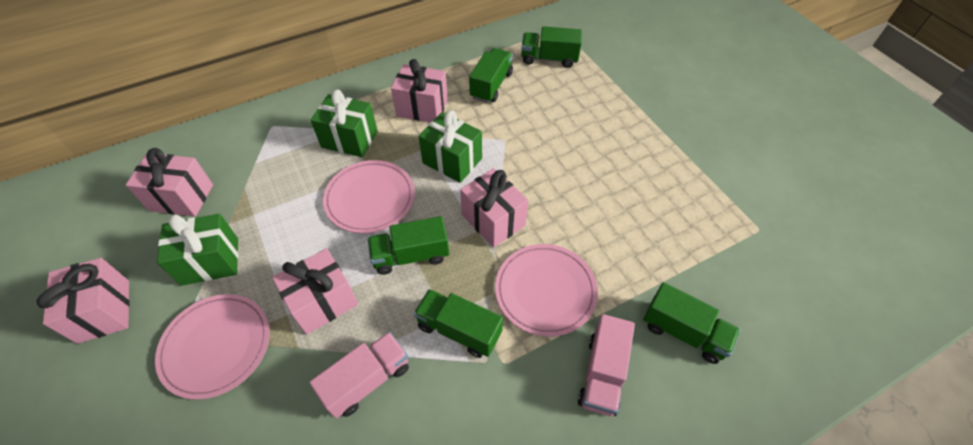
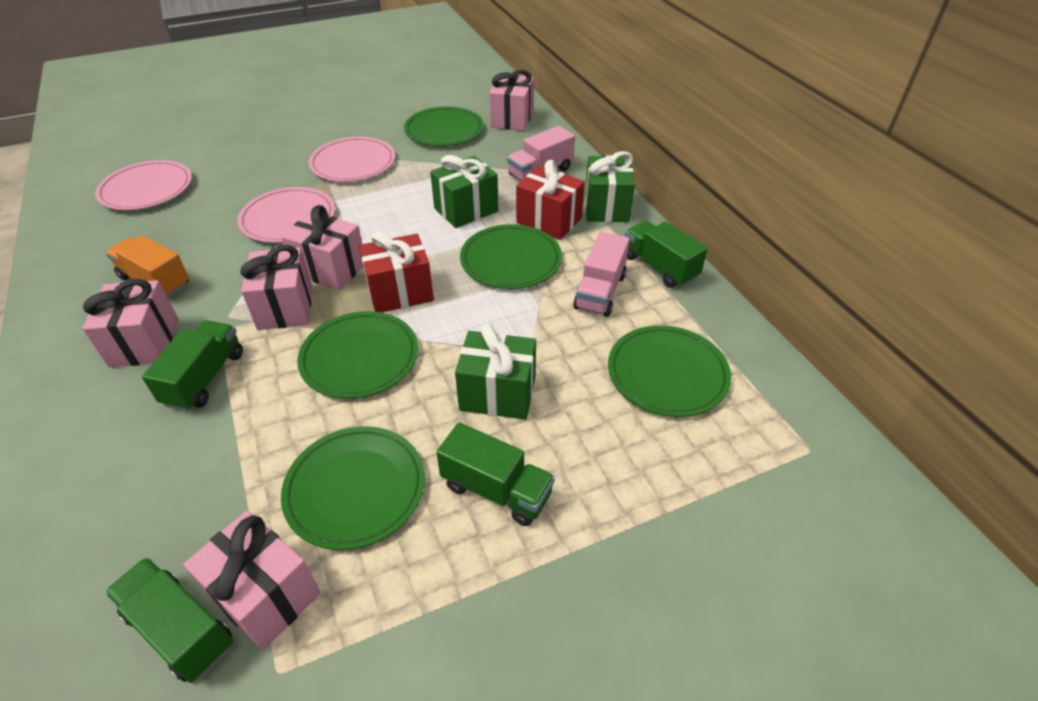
green plate: 0 -> 5
green truck: 5 -> 4
orange truck: 0 -> 1
red gift: 0 -> 2

